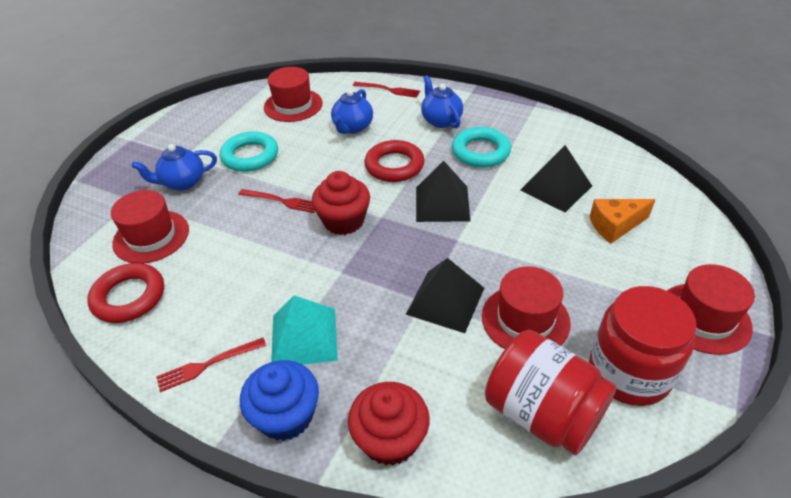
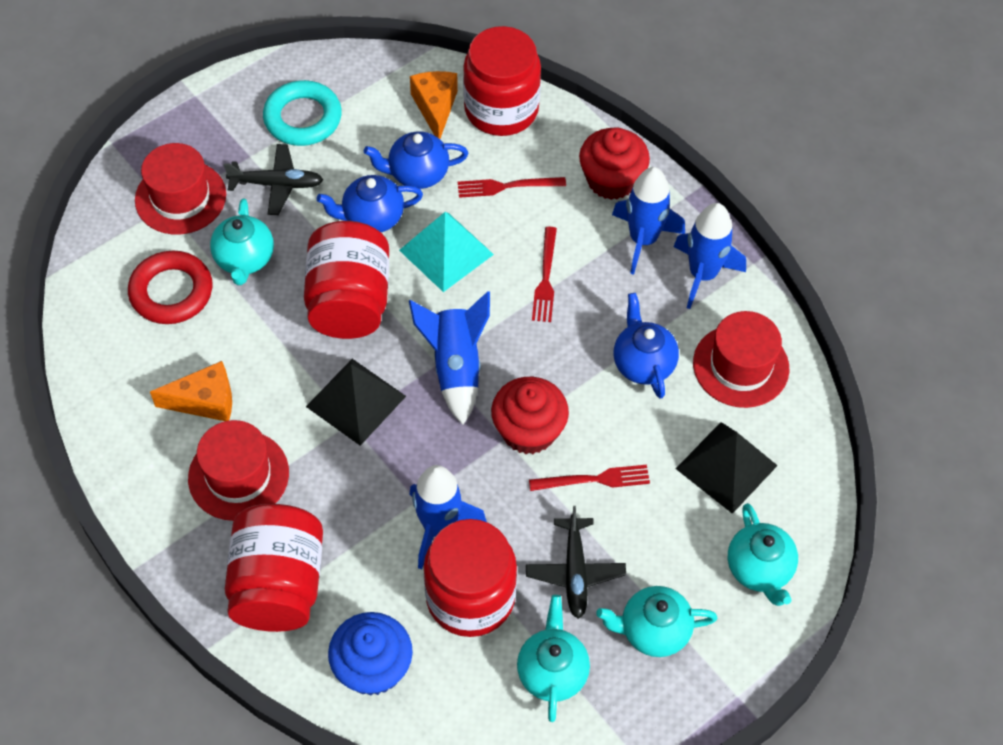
black plane: 0 -> 2
black pyramid: 3 -> 2
blue rocket: 0 -> 4
orange cheese: 1 -> 2
red hat: 4 -> 3
red jar: 2 -> 4
red ring: 2 -> 1
turquoise ring: 2 -> 1
turquoise teapot: 0 -> 4

